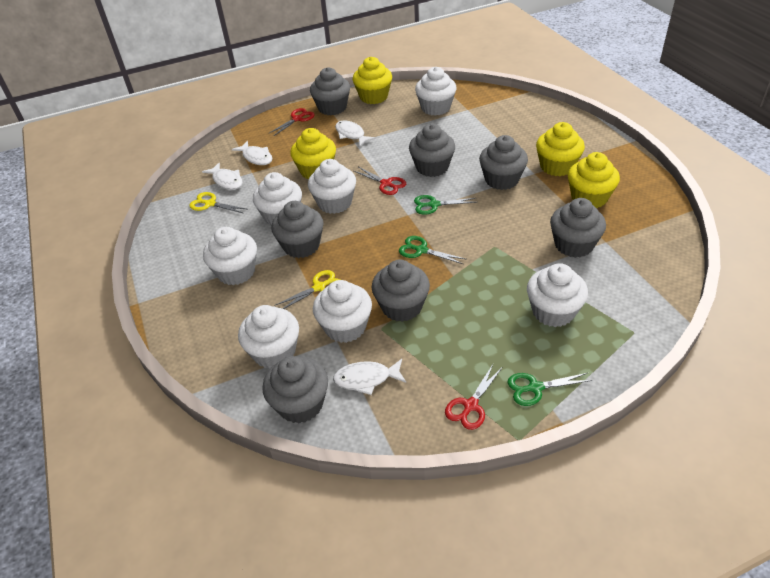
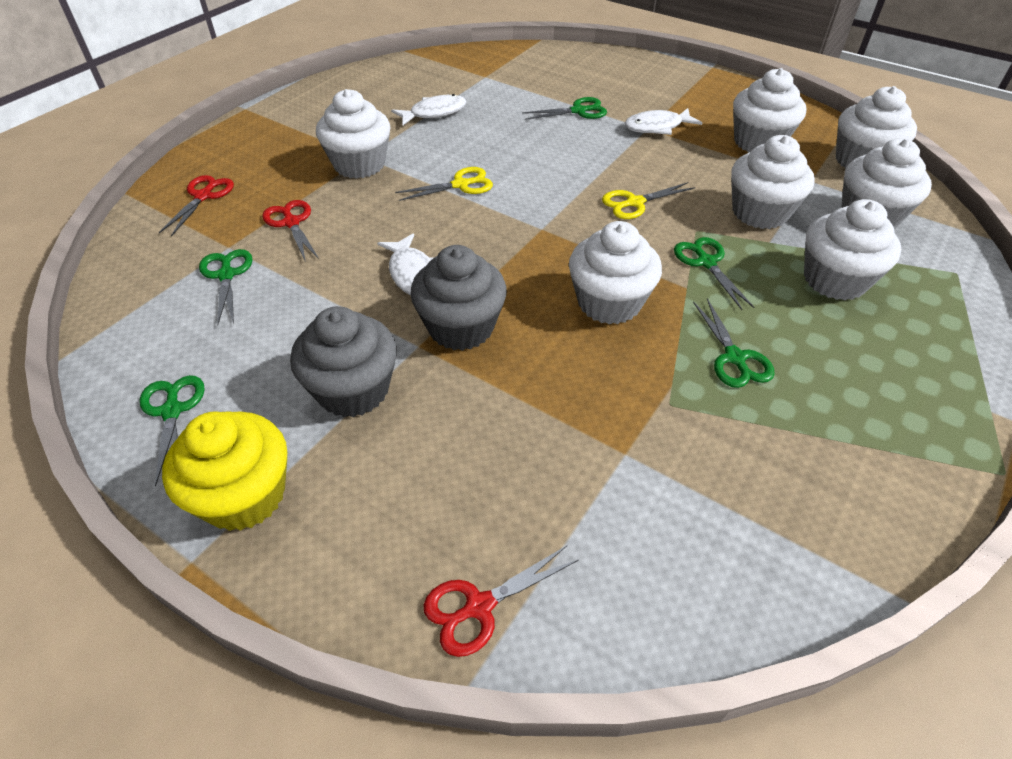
green scissors: 3 -> 5
grey cupcake: 7 -> 2
white fish: 4 -> 3
yellow cupcake: 4 -> 1

